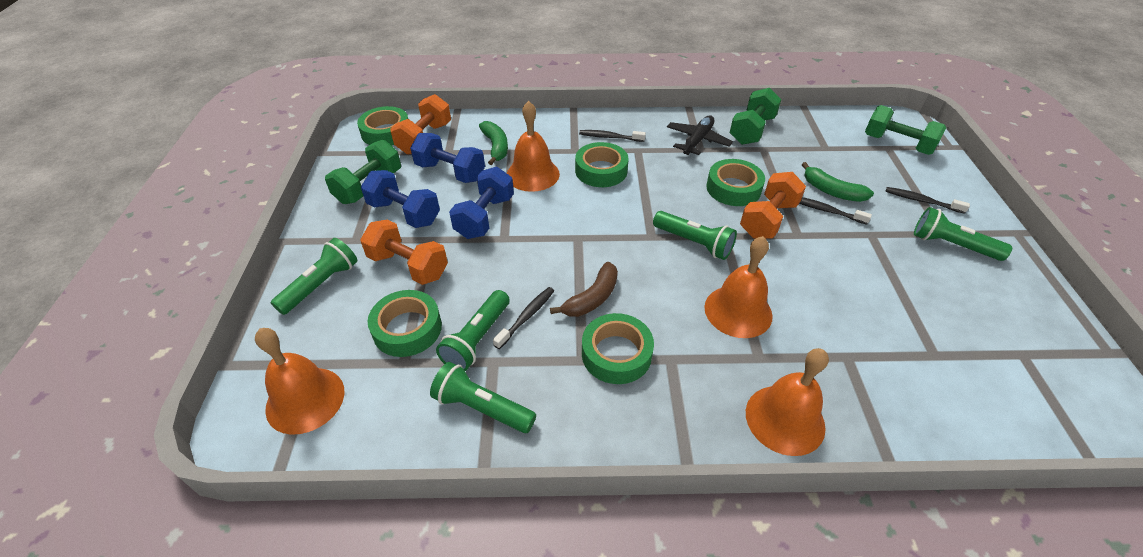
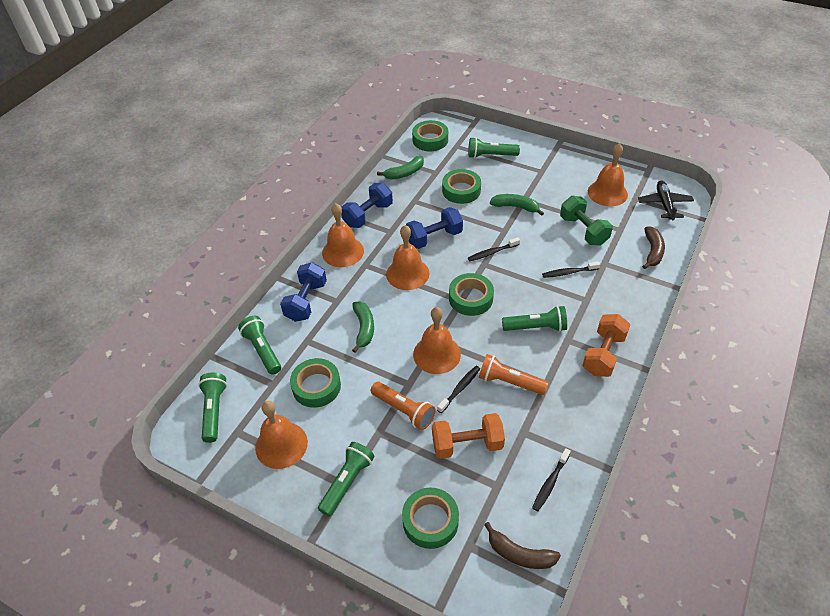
brown banana: 1 -> 2
green banana: 2 -> 3
green dumbbell: 3 -> 1
orange bell: 4 -> 5
orange dumbbell: 3 -> 2
orange flashlight: 0 -> 2

